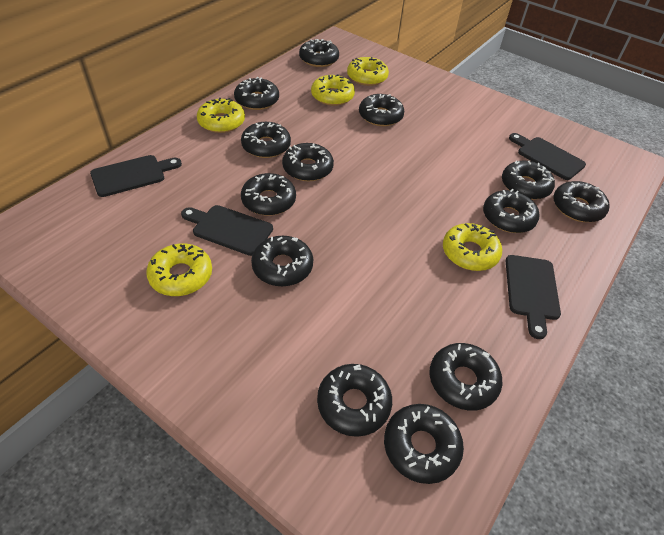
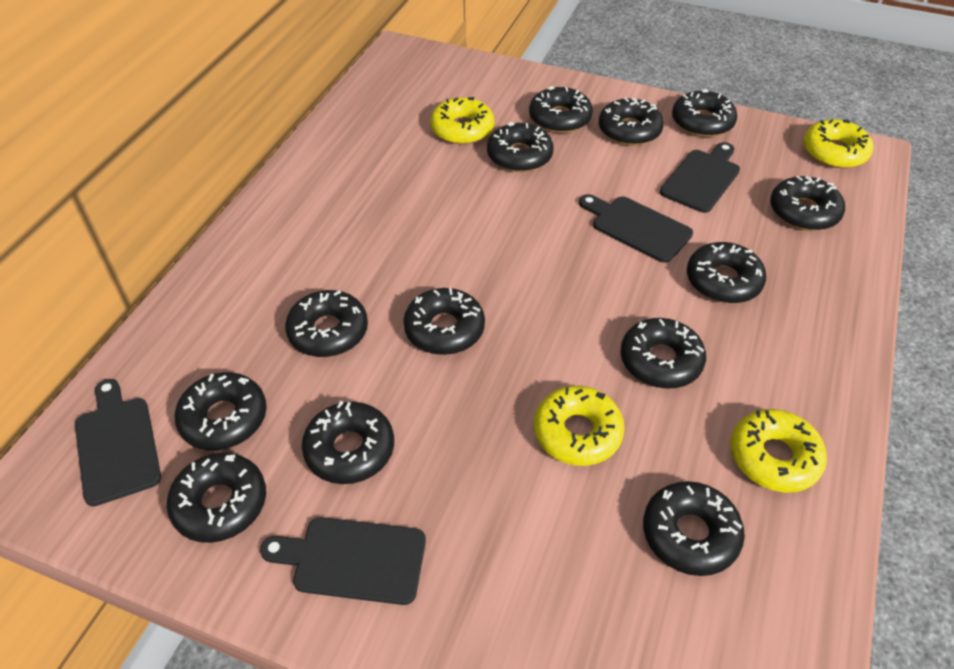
yellow donut: 5 -> 4

